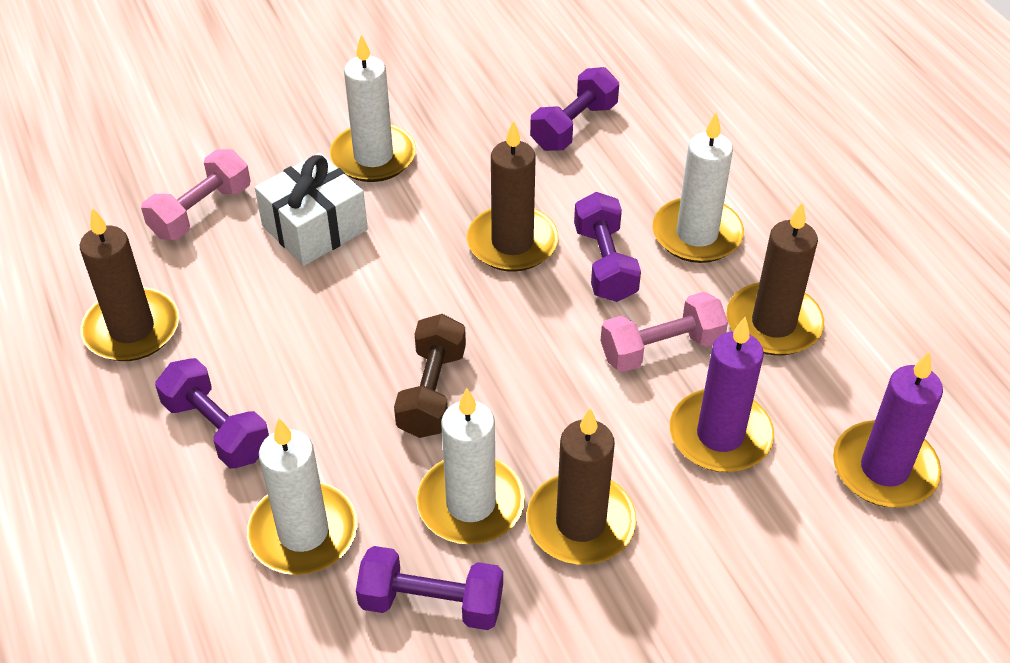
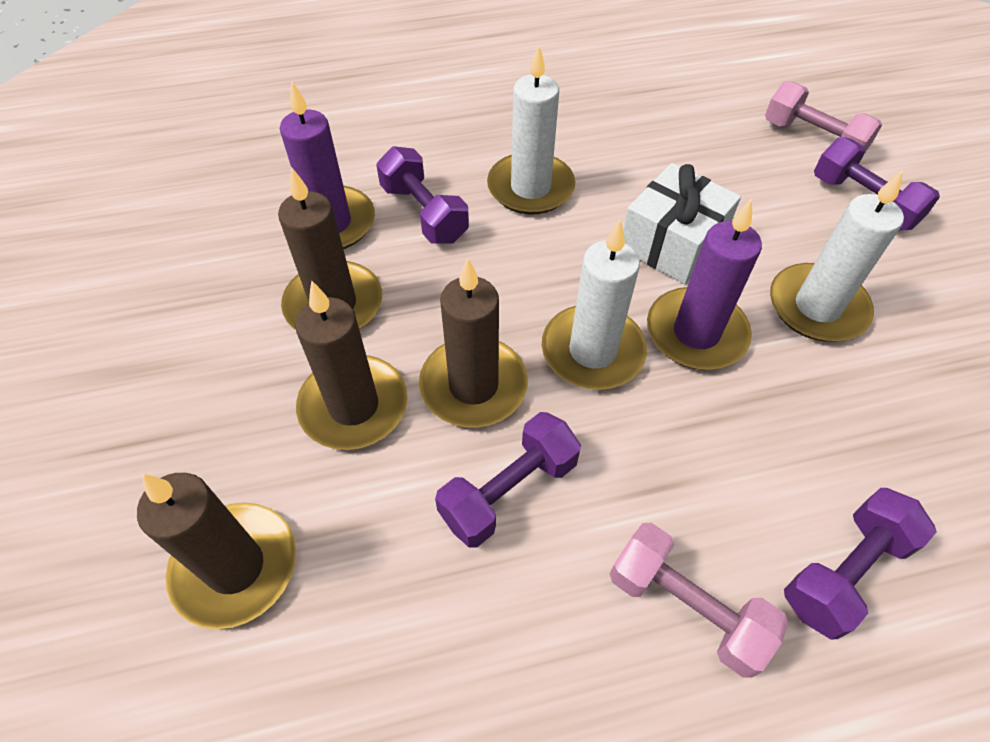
brown dumbbell: 1 -> 0
white candle: 4 -> 3

